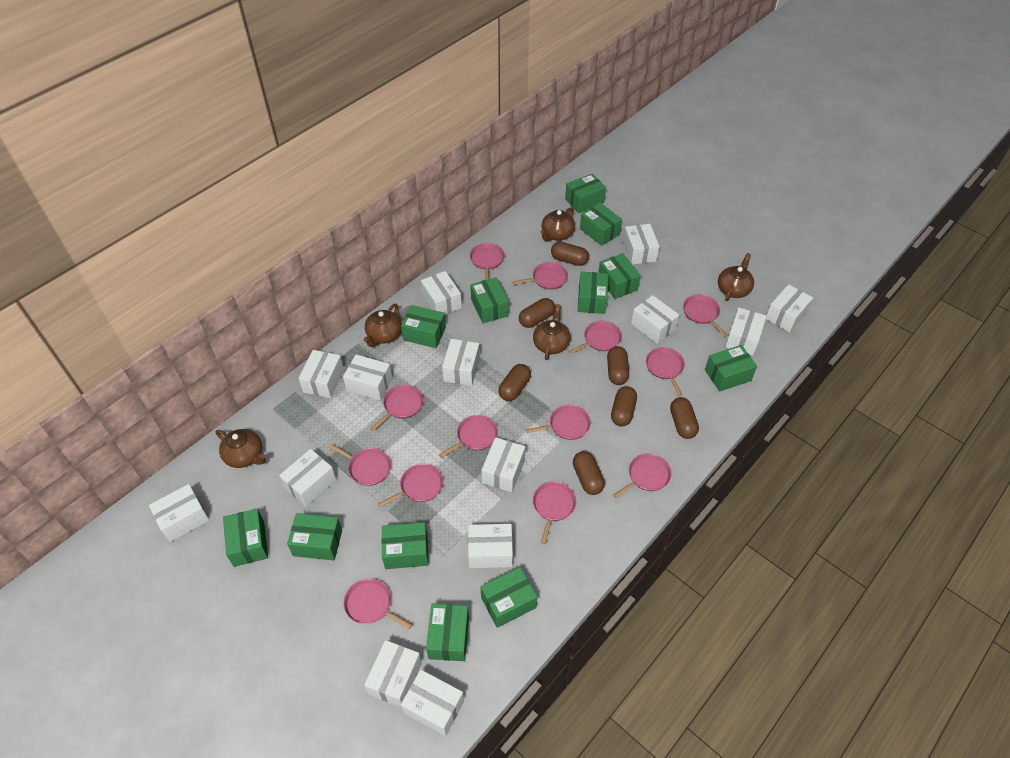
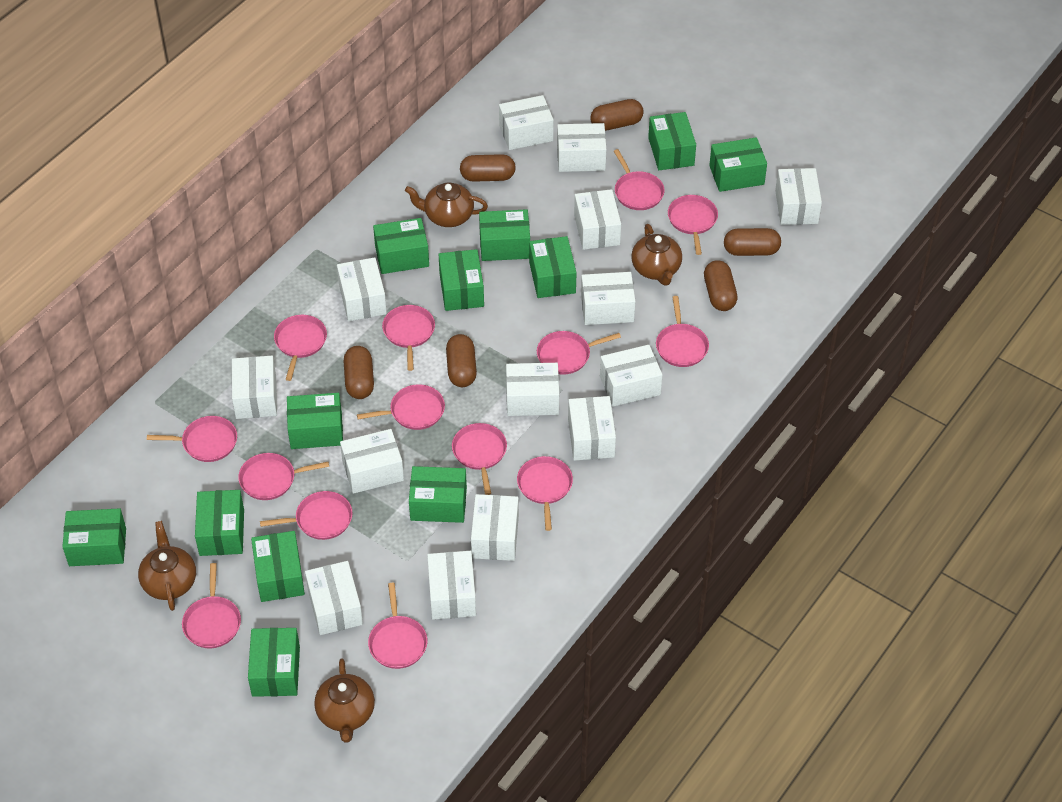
brown capsule: 7 -> 6
brown teapot: 5 -> 4
pink pan: 13 -> 14

